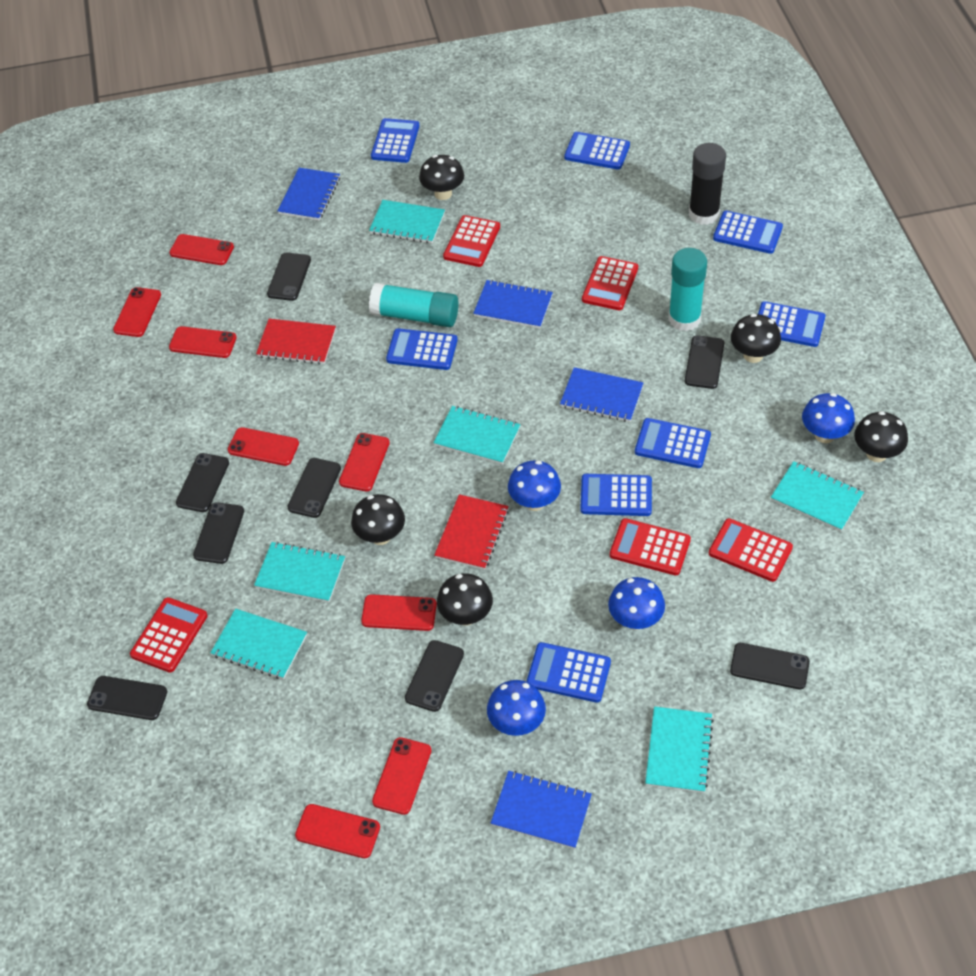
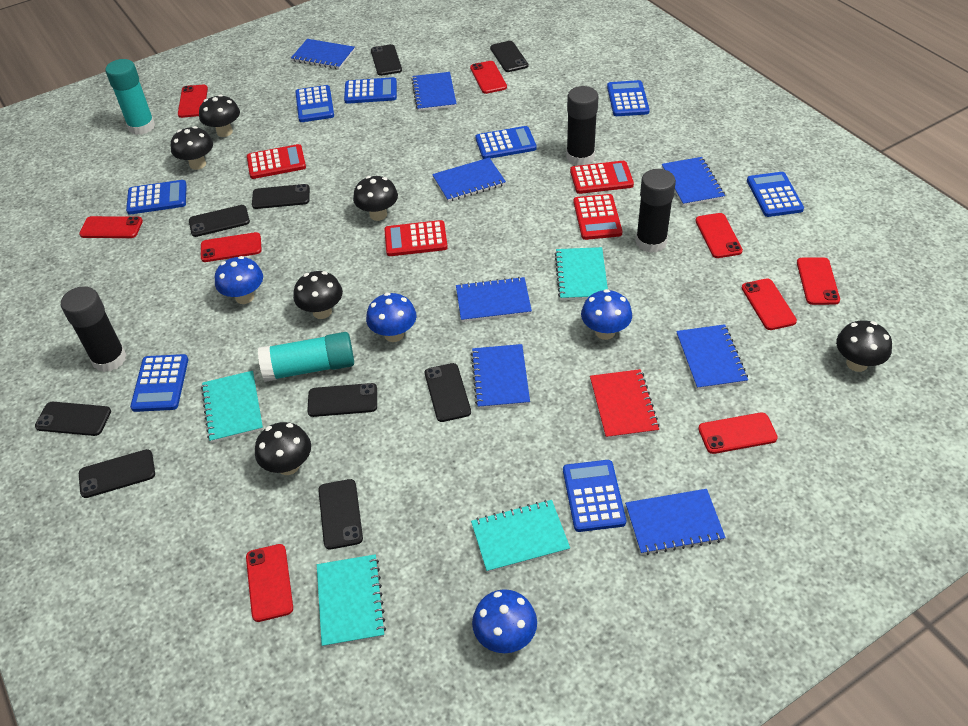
black glue stick: 1 -> 3
black mushroom: 5 -> 6
black phone: 8 -> 9
blue notebook: 4 -> 8
red calculator: 5 -> 4
red notebook: 2 -> 1
red phone: 8 -> 9
turquoise notebook: 6 -> 4

